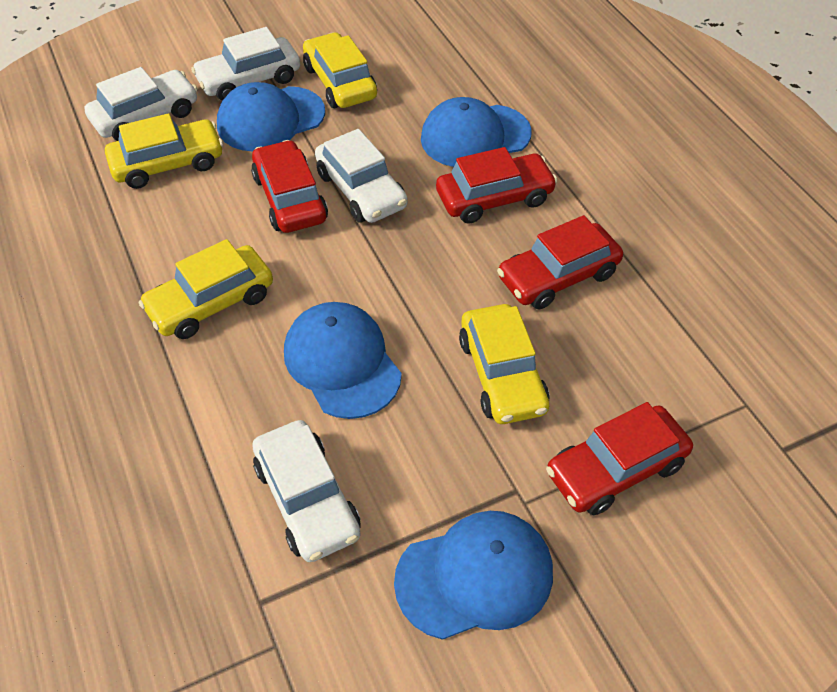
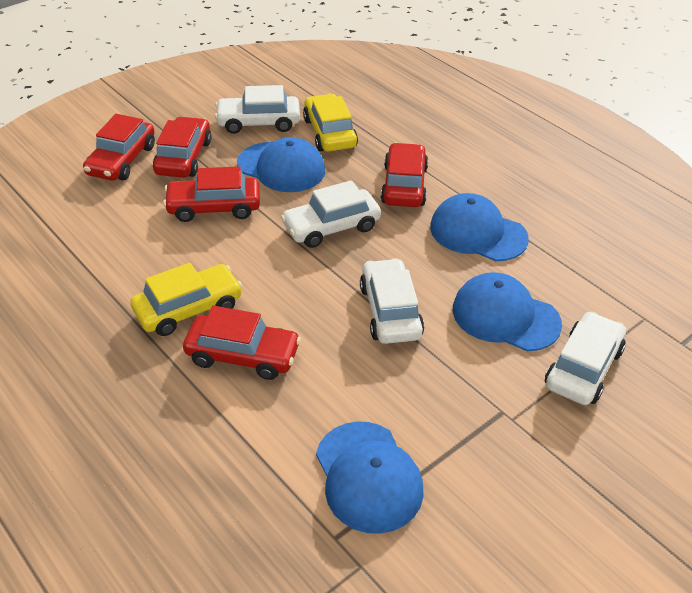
red car: 4 -> 5
yellow car: 4 -> 2

